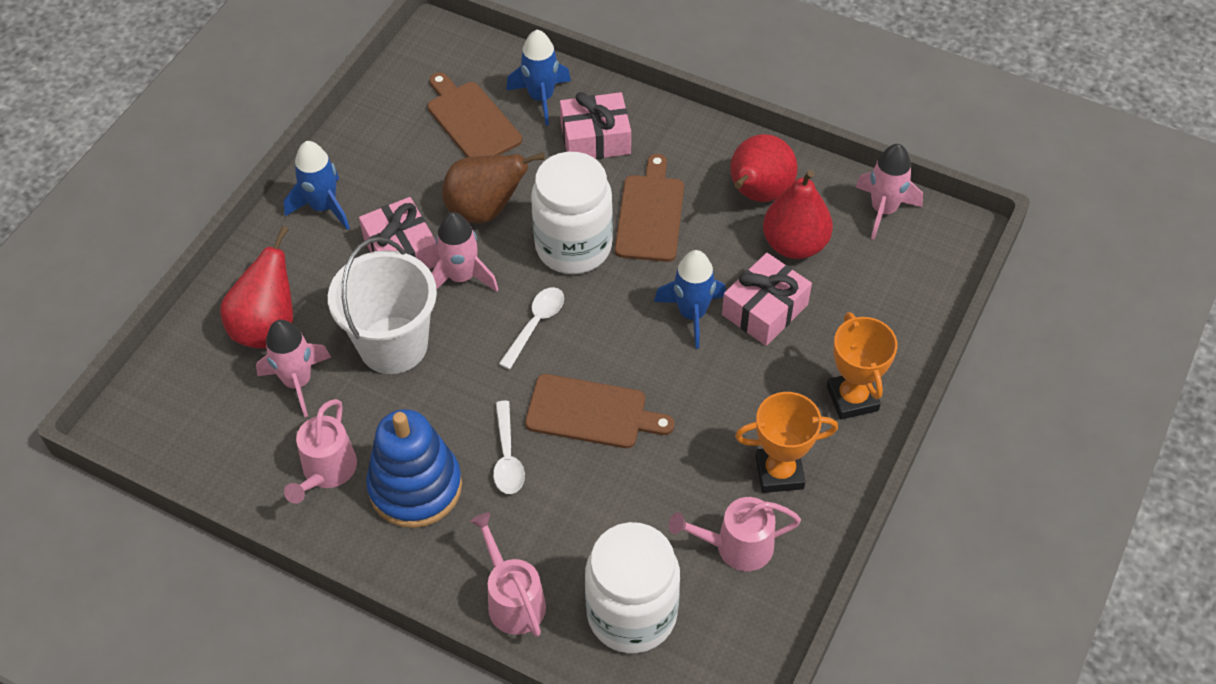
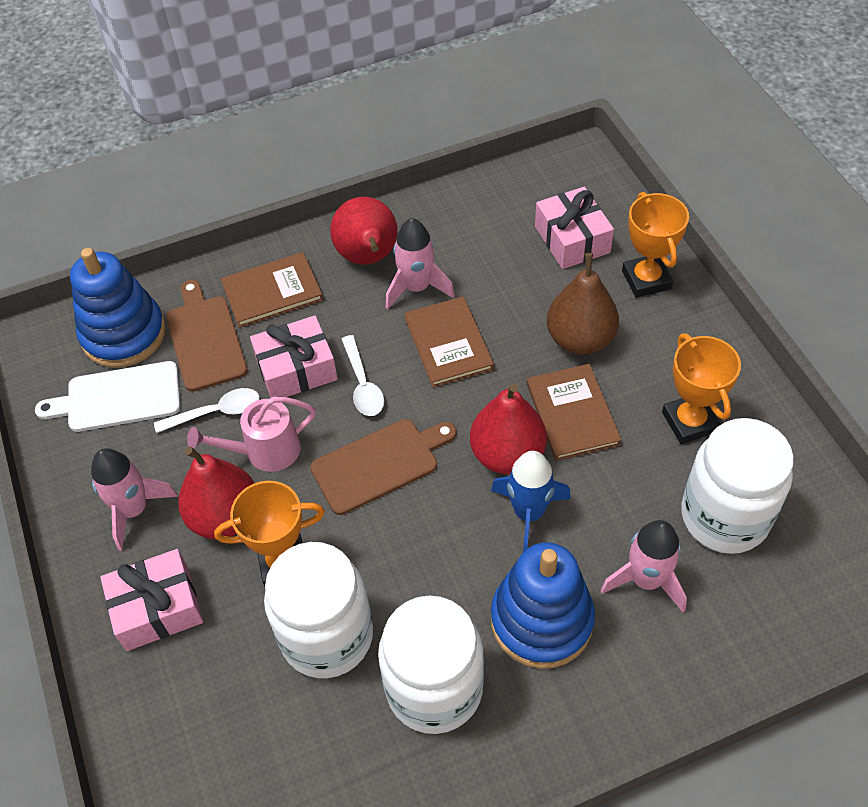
blue rocket: 3 -> 1
blue stacking toy: 1 -> 2
brown book: 0 -> 3
brown cutting board: 3 -> 2
orange trophy: 2 -> 3
pink watering can: 3 -> 1
white bucket: 1 -> 0
white cutting board: 0 -> 1
white jar: 2 -> 3

